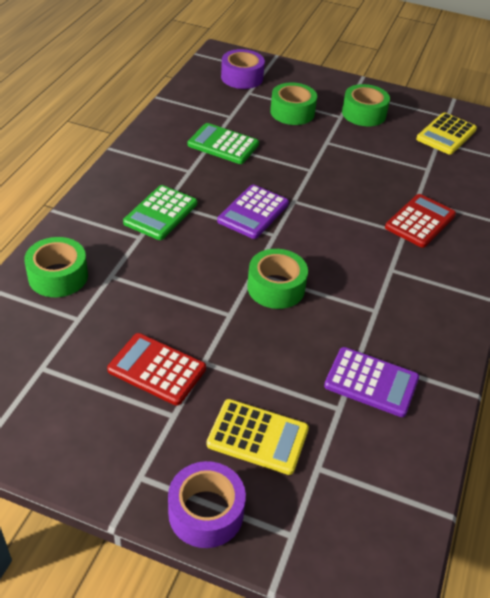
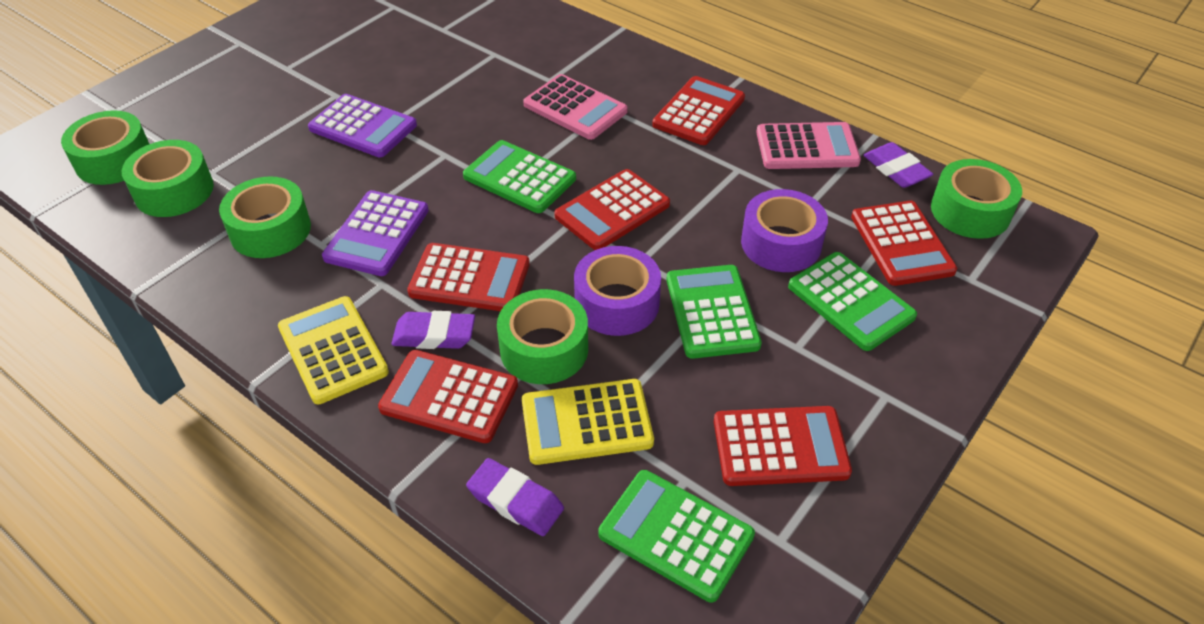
green calculator: 2 -> 4
green tape: 4 -> 5
pink calculator: 0 -> 2
purple eraser: 0 -> 3
red calculator: 2 -> 6

